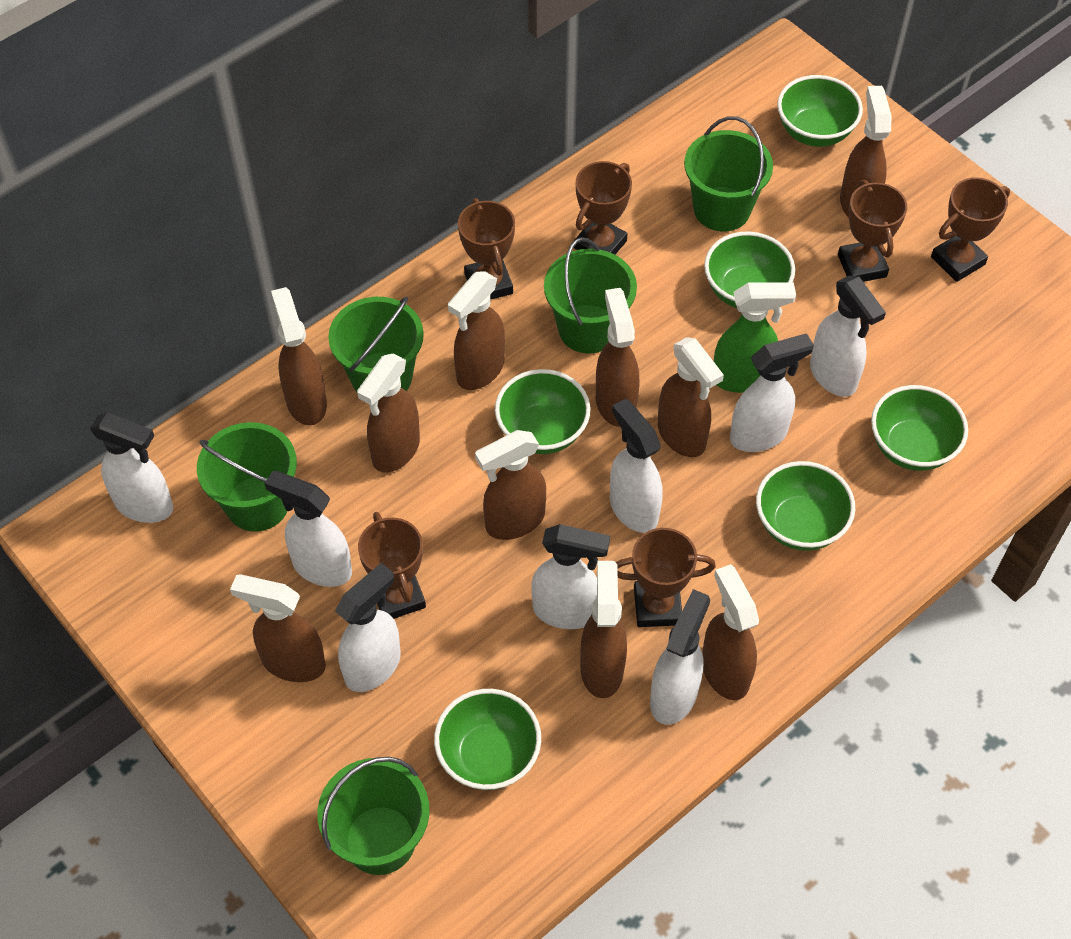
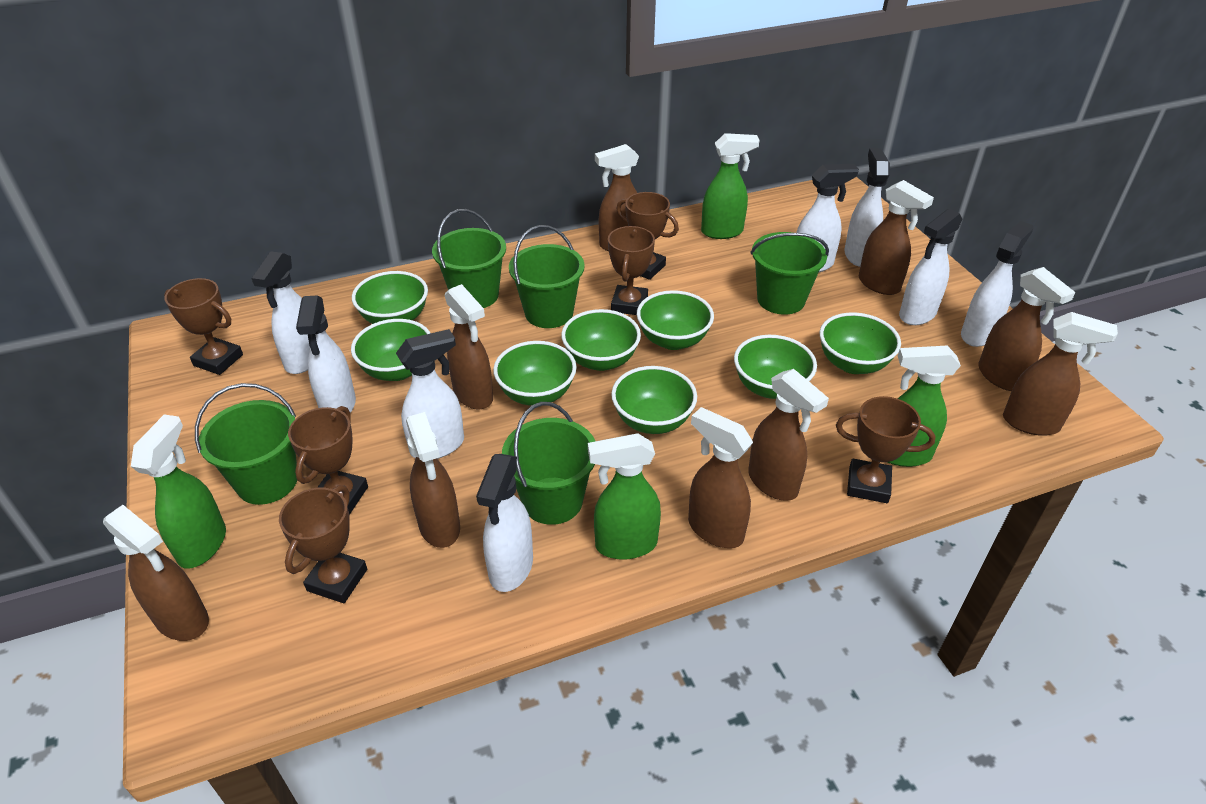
brown spray bottle: 10 -> 9
green bowl: 6 -> 8
green spray bottle: 1 -> 4

